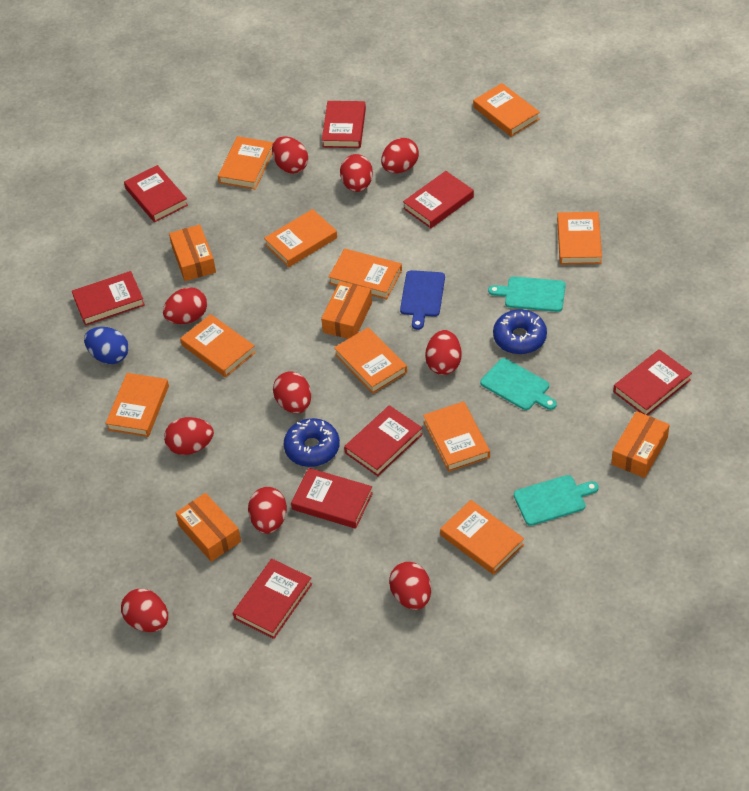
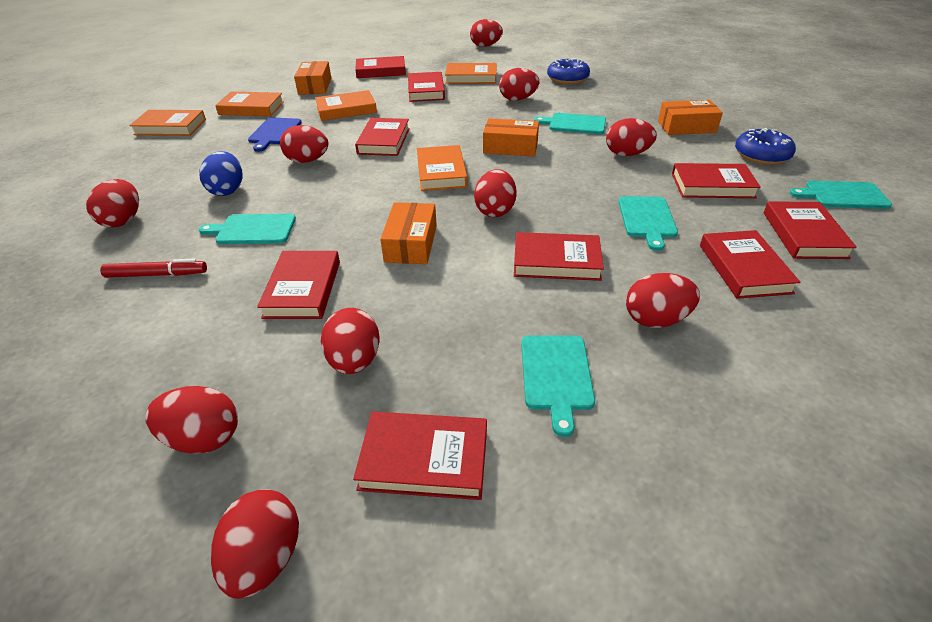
orange book: 10 -> 5
red book: 8 -> 9
red marker: 0 -> 1
turquoise cutting board: 3 -> 5

